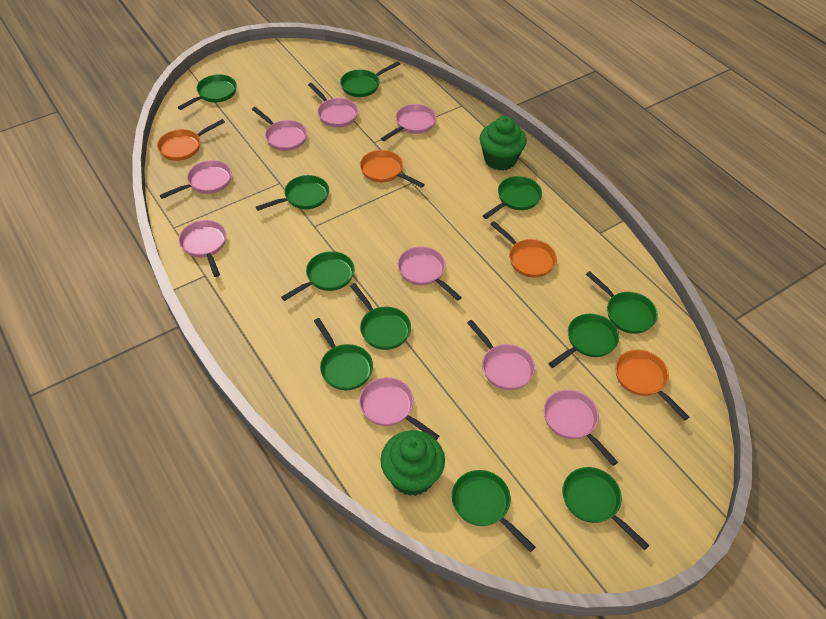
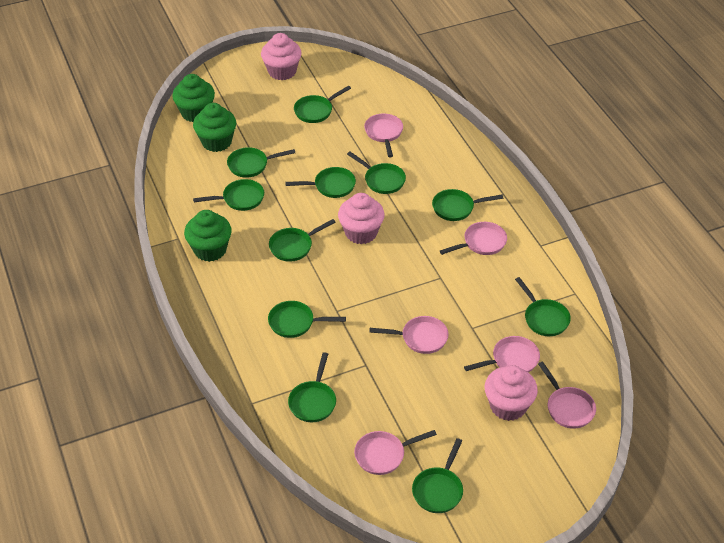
green cupcake: 2 -> 3
orange pan: 4 -> 0
pink cupcake: 0 -> 3
pink pan: 9 -> 6

